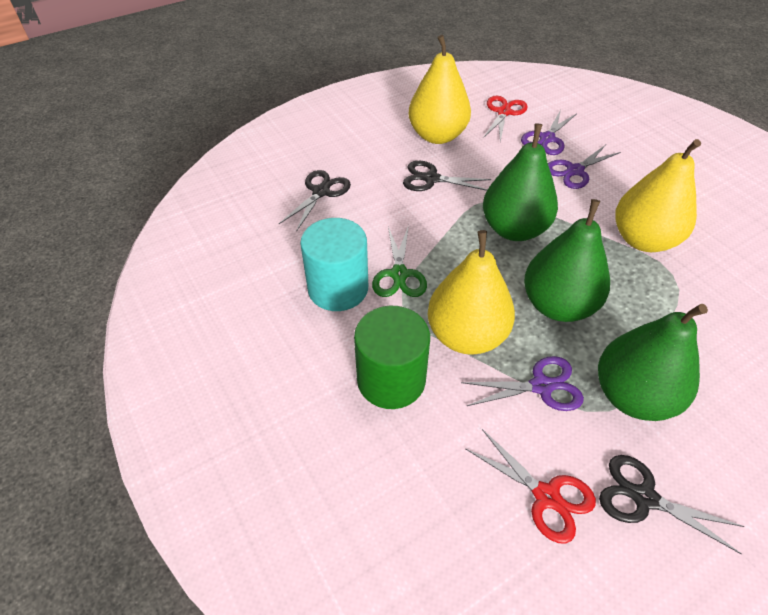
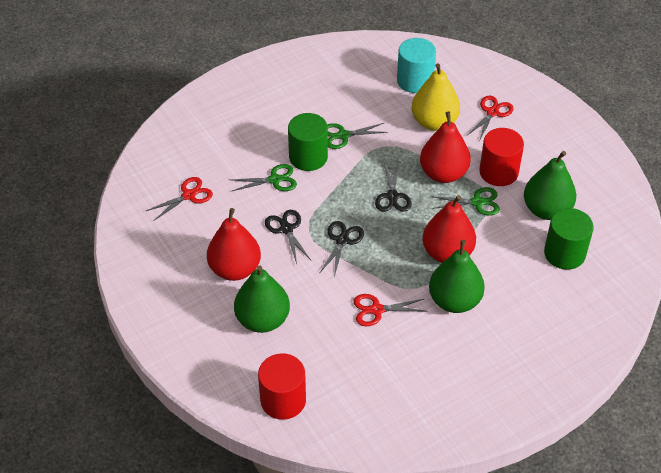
green cylinder: 1 -> 2
green scissors: 1 -> 3
purple scissors: 3 -> 0
red cylinder: 0 -> 2
red pear: 0 -> 3
red scissors: 2 -> 3
yellow pear: 3 -> 1

